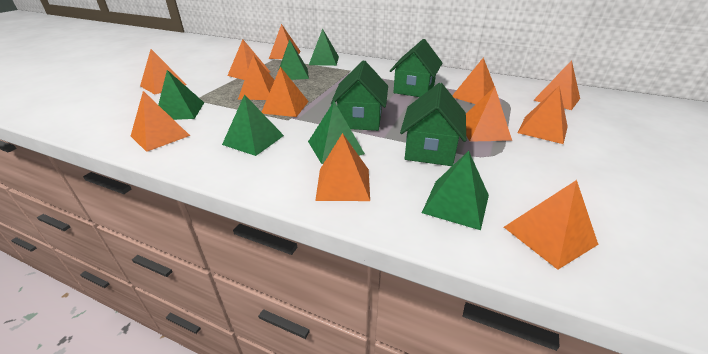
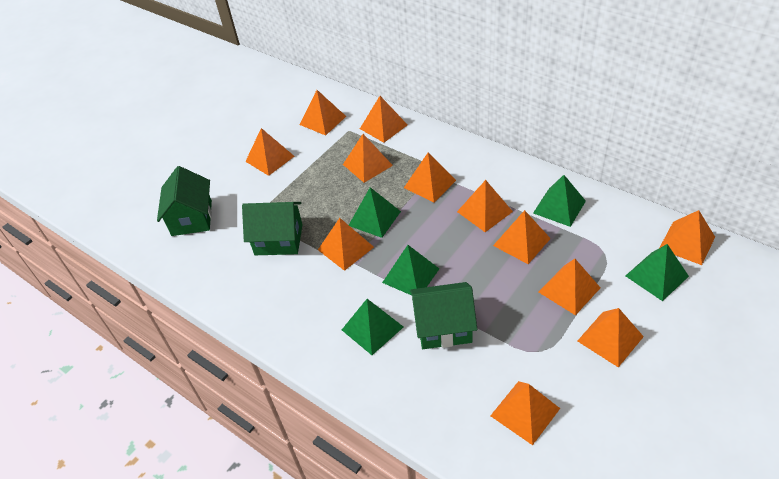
green pyramid: 6 -> 5

